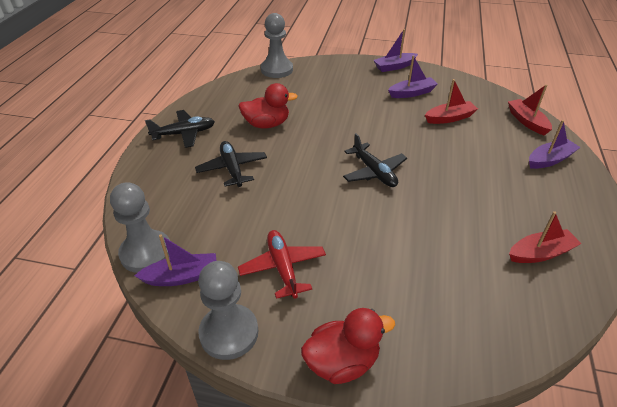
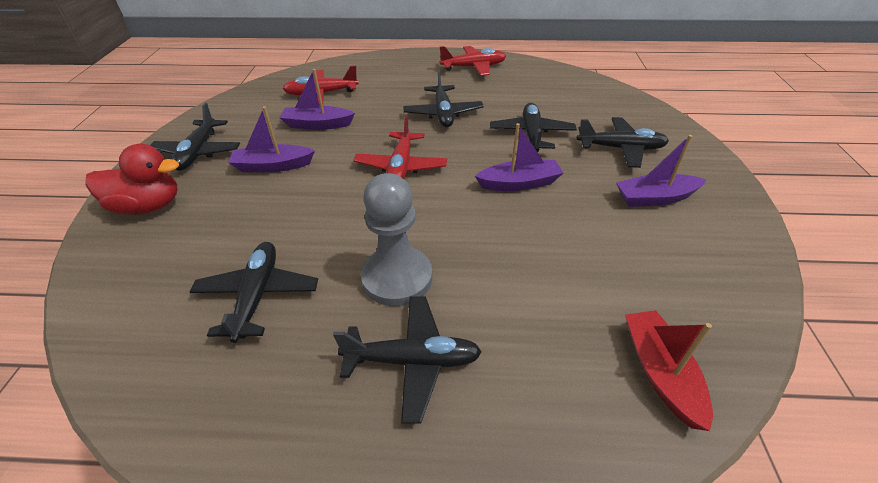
black plane: 3 -> 6
grey pawn: 3 -> 1
red boat: 3 -> 1
red duck: 2 -> 1
red plane: 1 -> 3

